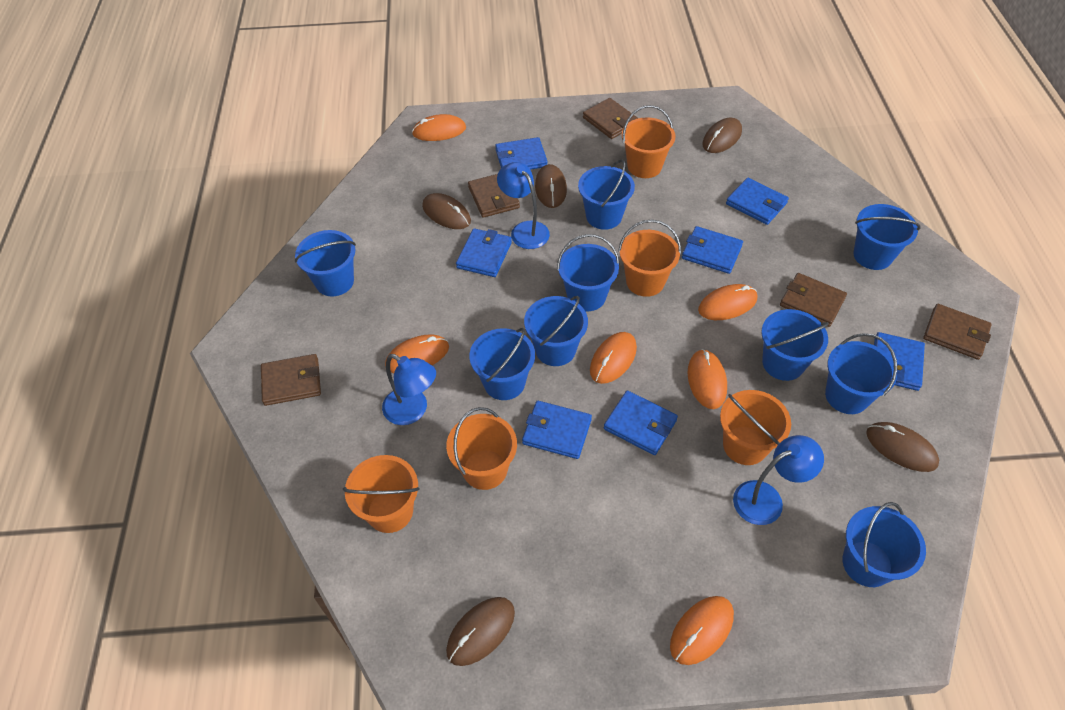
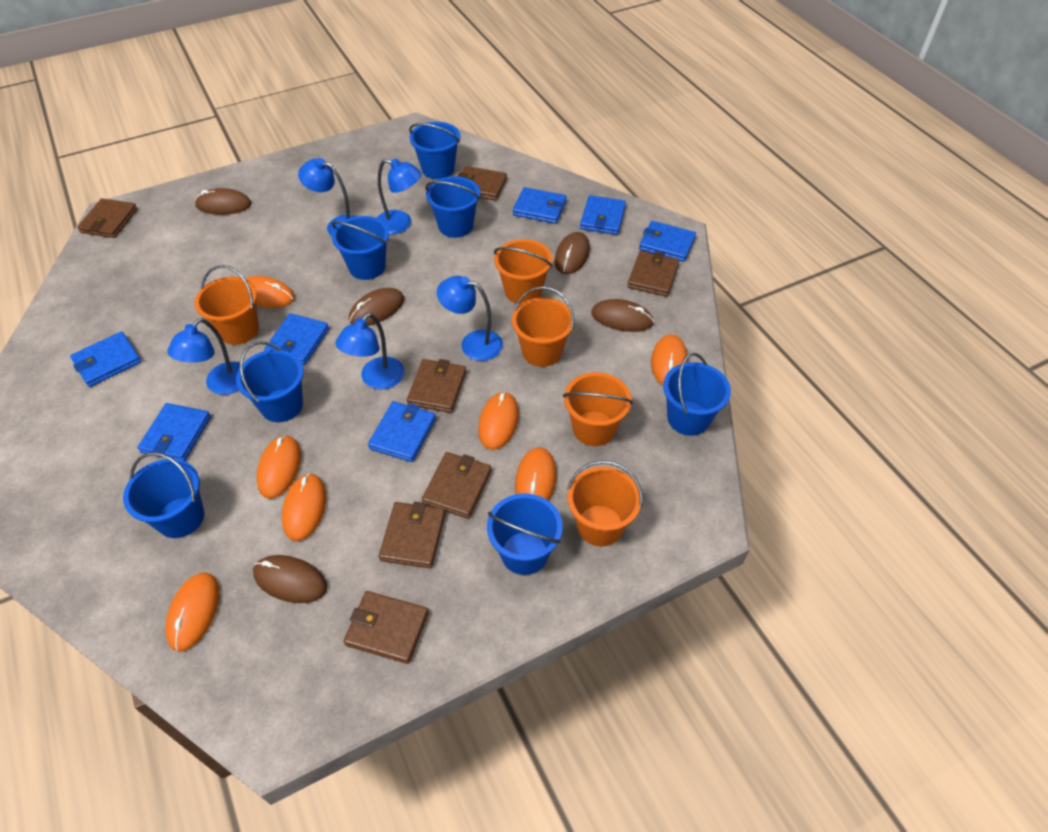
blue bucket: 9 -> 7
blue lamp: 3 -> 5
brown wallet: 5 -> 7
orange mouse: 6 -> 7

